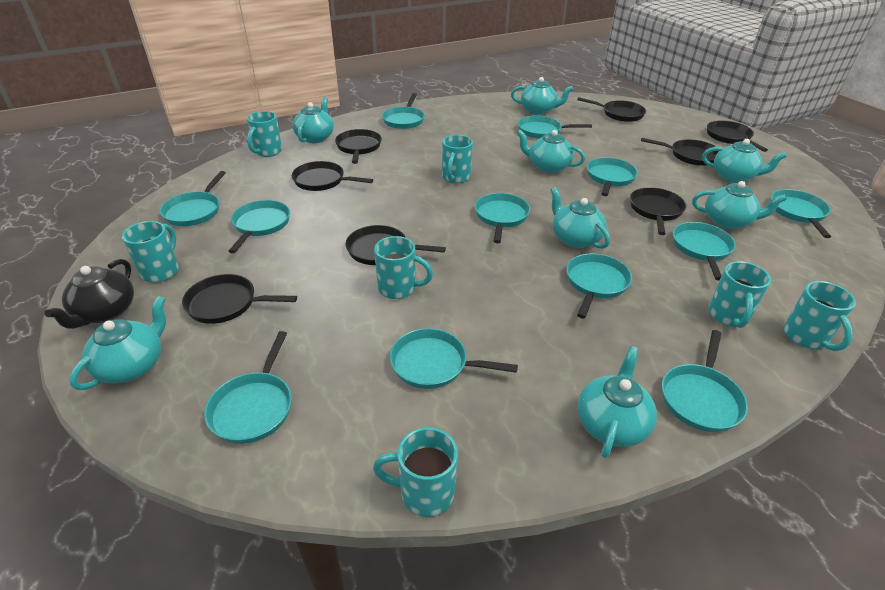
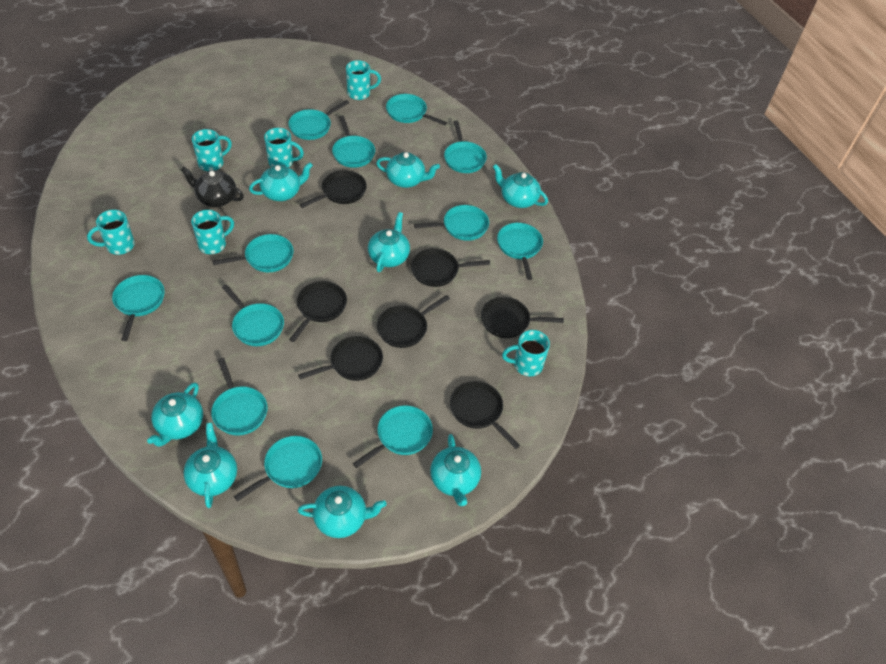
black pan: 8 -> 7
turquoise mug: 7 -> 6

